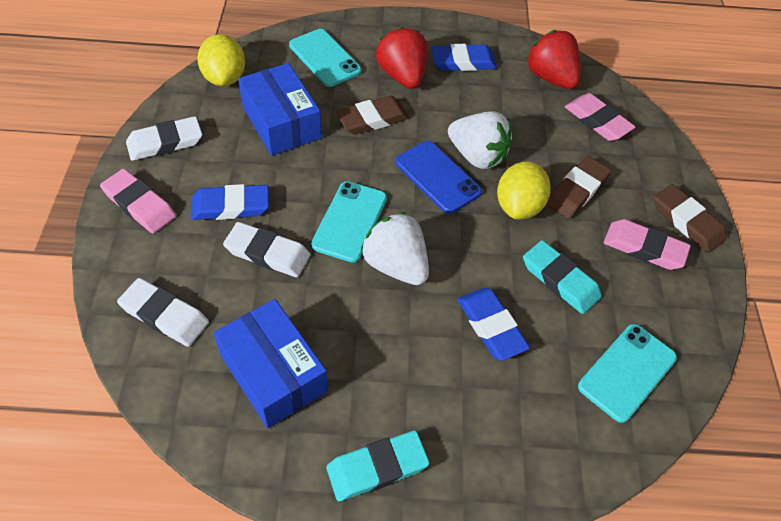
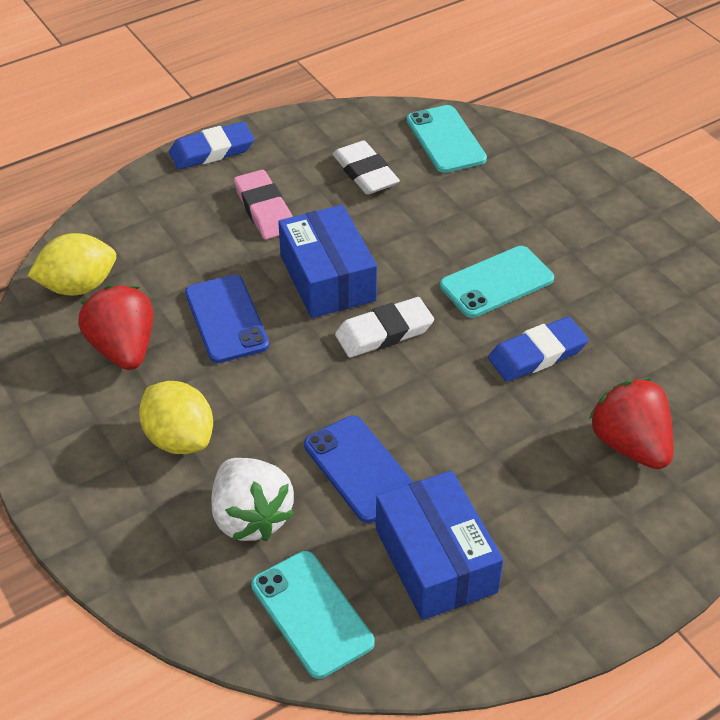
blue eraser: 3 -> 2
blue phone: 1 -> 2
brown eraser: 3 -> 0
pink eraser: 3 -> 1
turquoise eraser: 2 -> 0
white eraser: 3 -> 2
white strawberry: 2 -> 1

